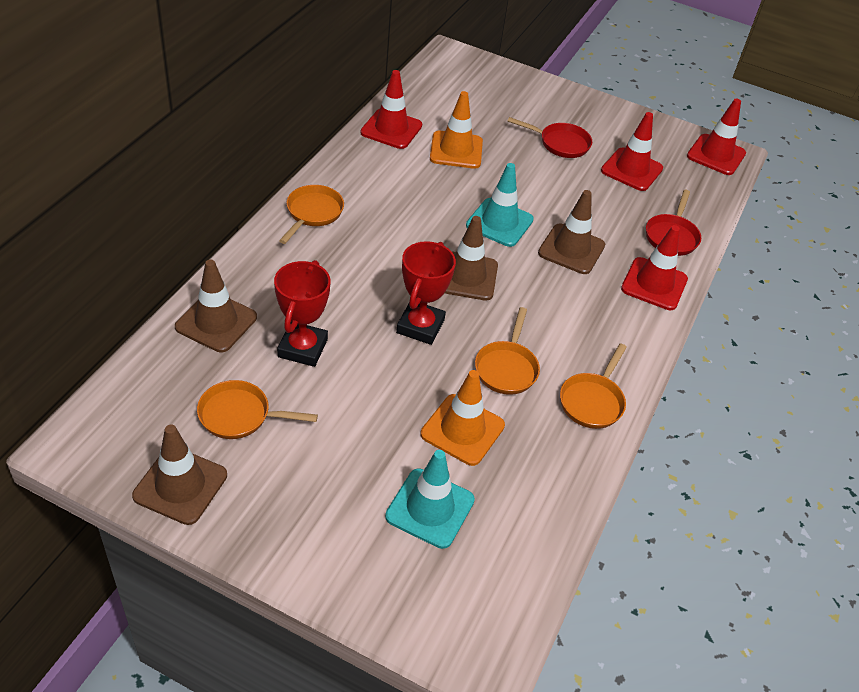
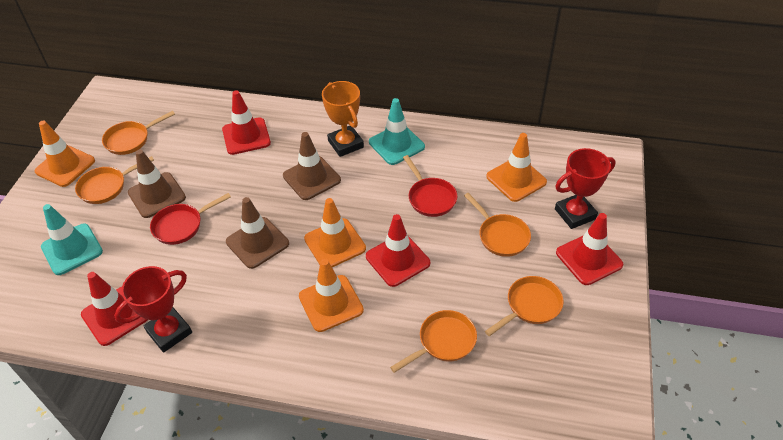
brown traffic cone: 4 -> 3
orange pan: 4 -> 5
orange traffic cone: 2 -> 4
orange trophy: 0 -> 1

